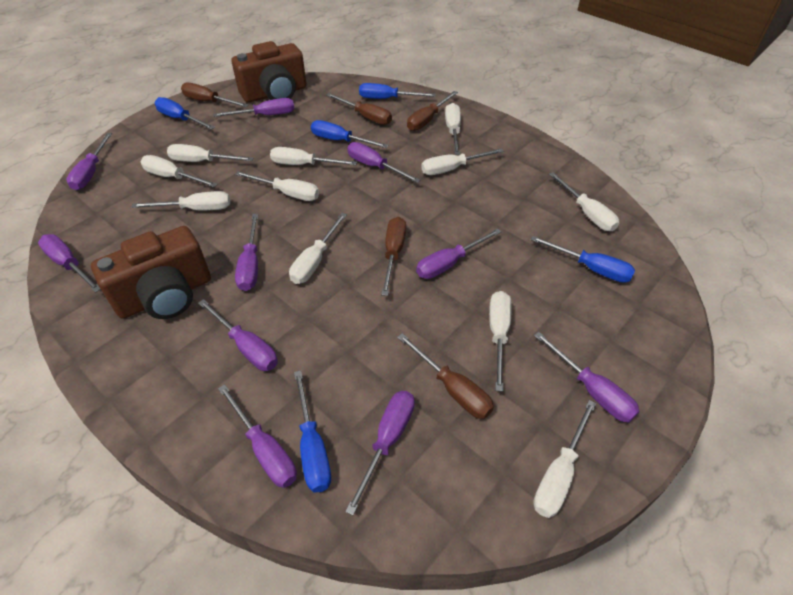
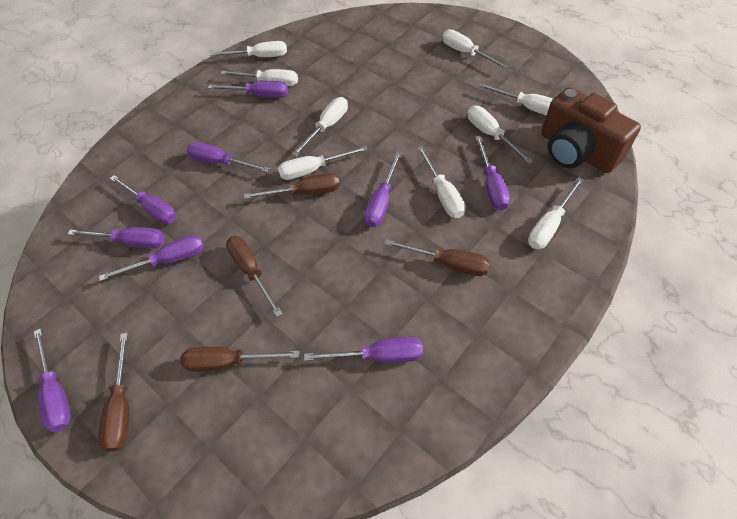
blue screwdriver: 5 -> 0
brown camera: 2 -> 1
purple screwdriver: 10 -> 9
white screwdriver: 11 -> 9

